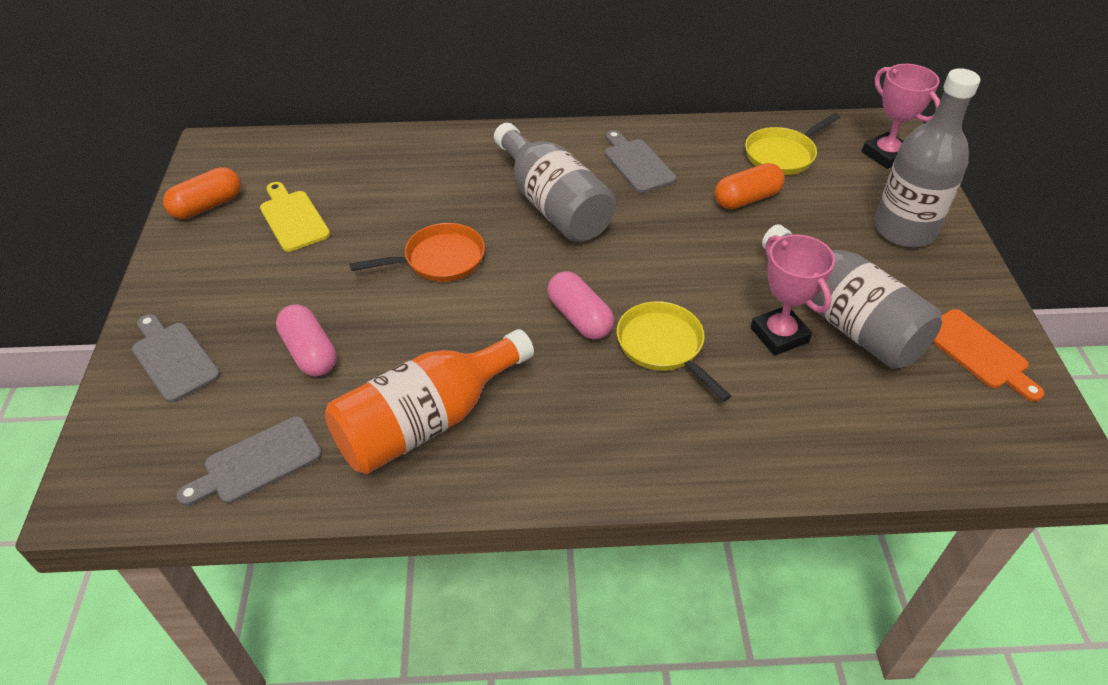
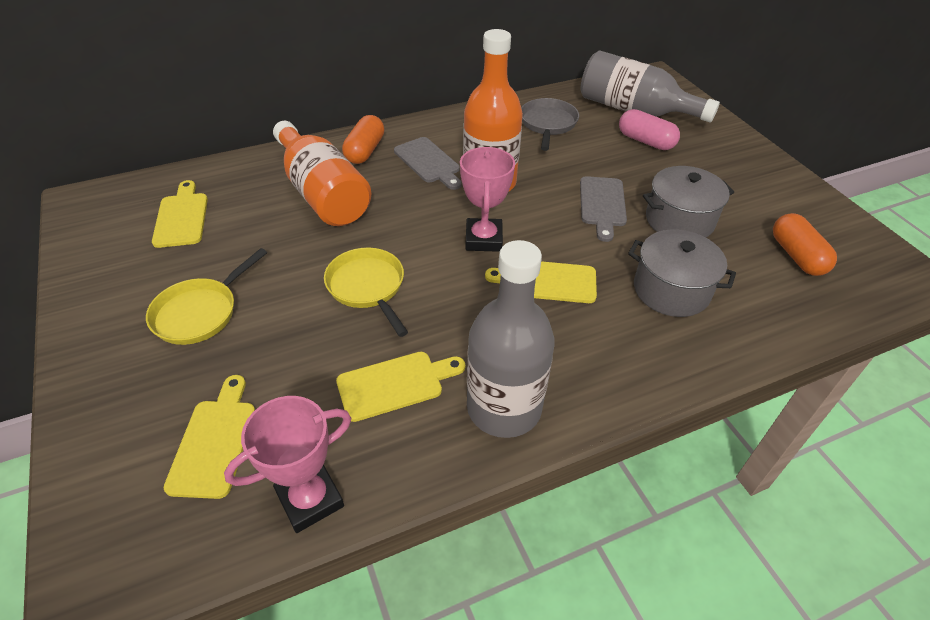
grey bottle: 3 -> 2
grey cutting board: 3 -> 2
grey pan: 0 -> 1
grey pot: 0 -> 2
orange bottle: 1 -> 2
orange cutting board: 1 -> 0
orange pan: 1 -> 0
pink capsule: 2 -> 1
yellow cutting board: 1 -> 4

